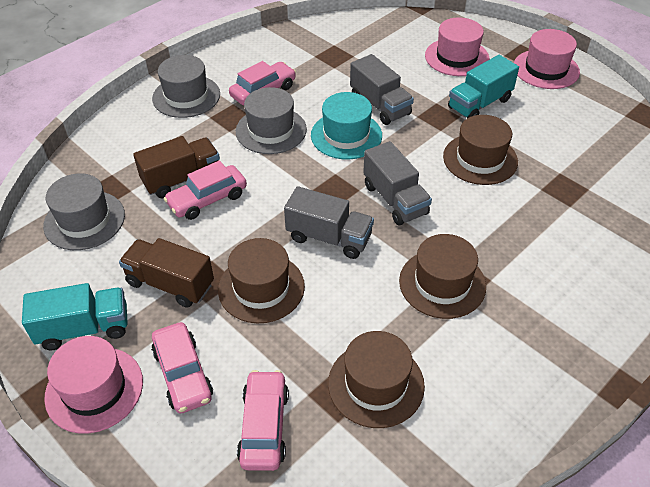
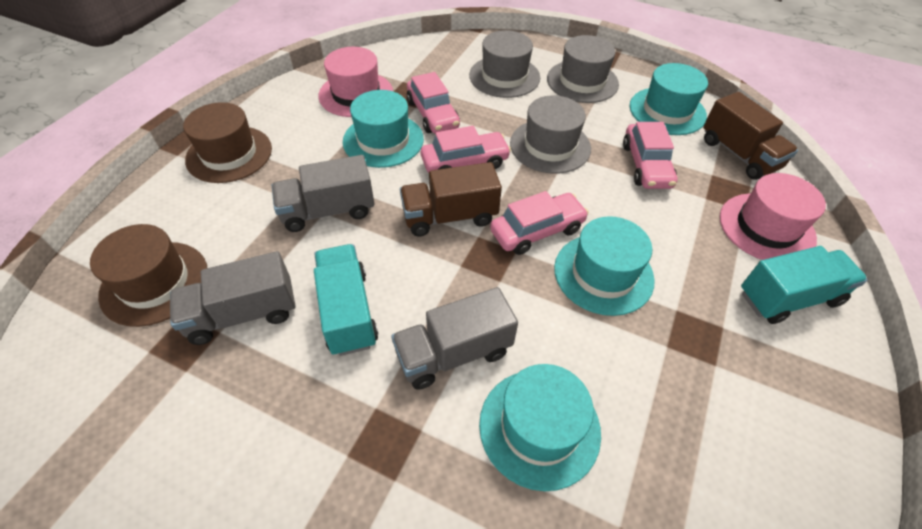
brown hat: 4 -> 2
pink hat: 3 -> 2
turquoise hat: 1 -> 4

